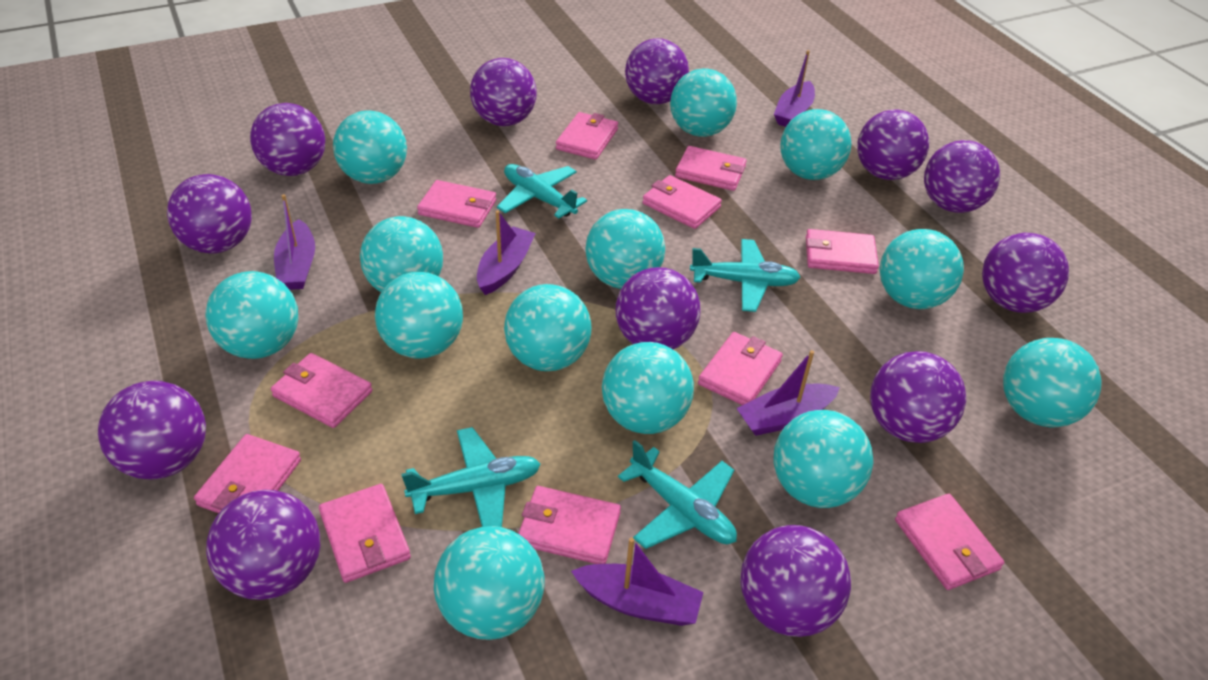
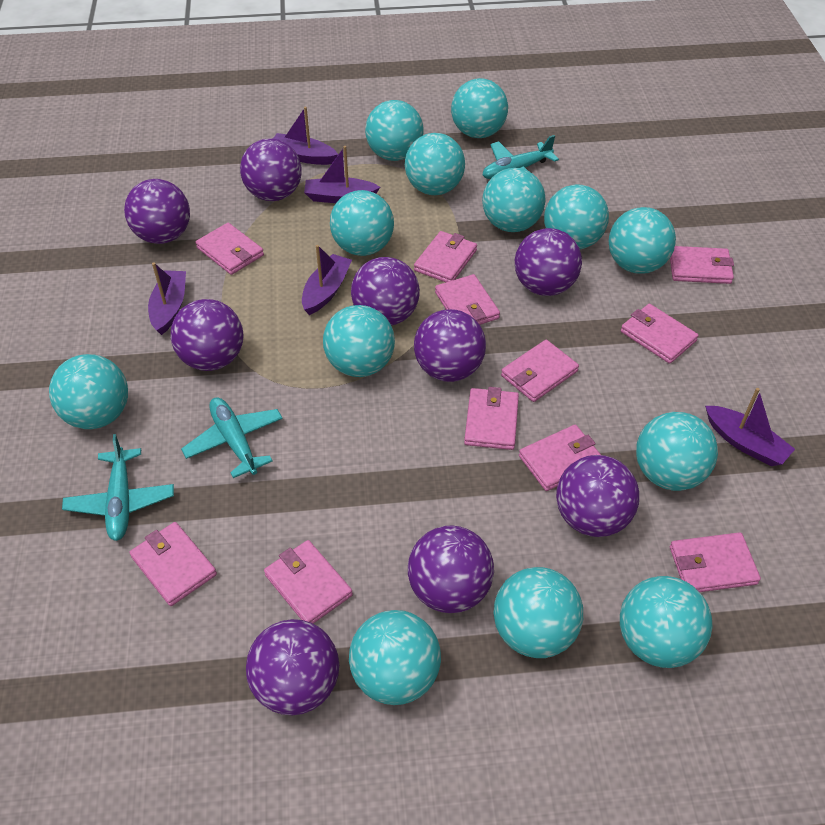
purple ball: 12 -> 9
turquoise plane: 4 -> 3

